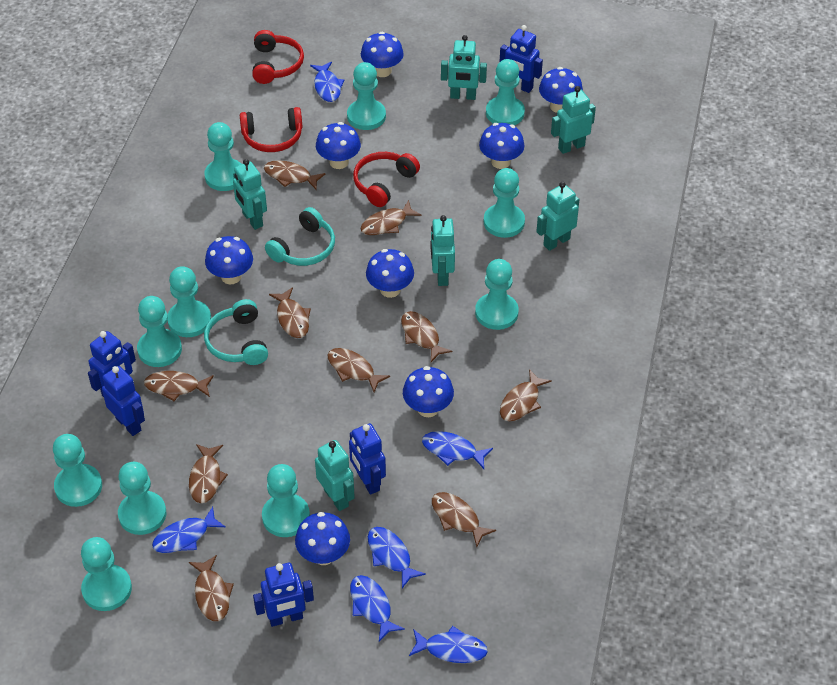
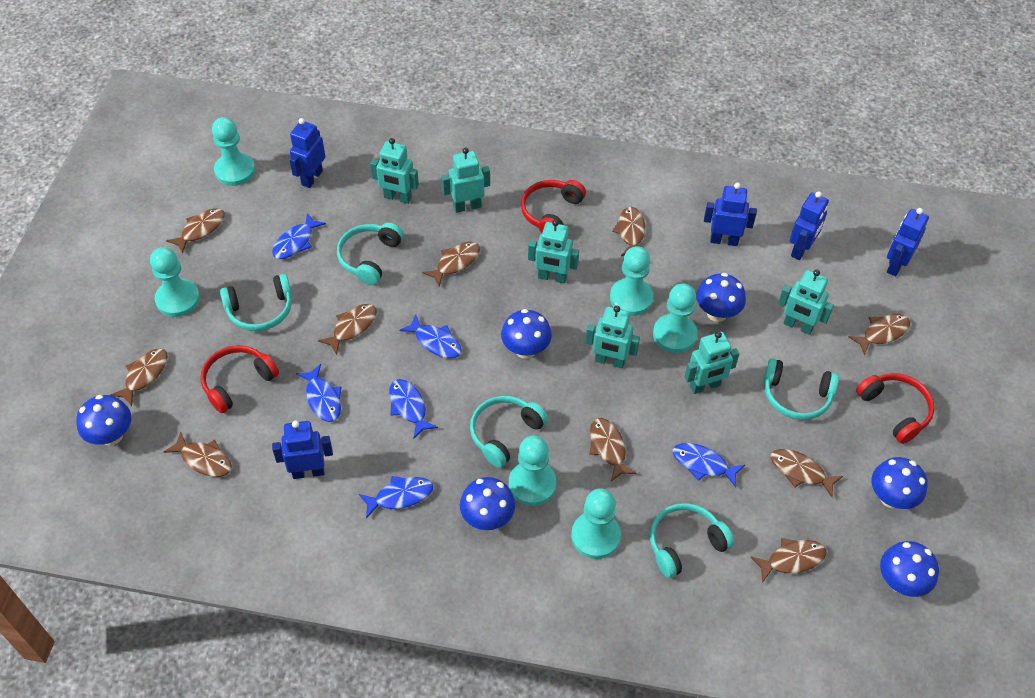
blue mushroom: 8 -> 6
turquoise headphones: 2 -> 5
turquoise pawn: 11 -> 6

